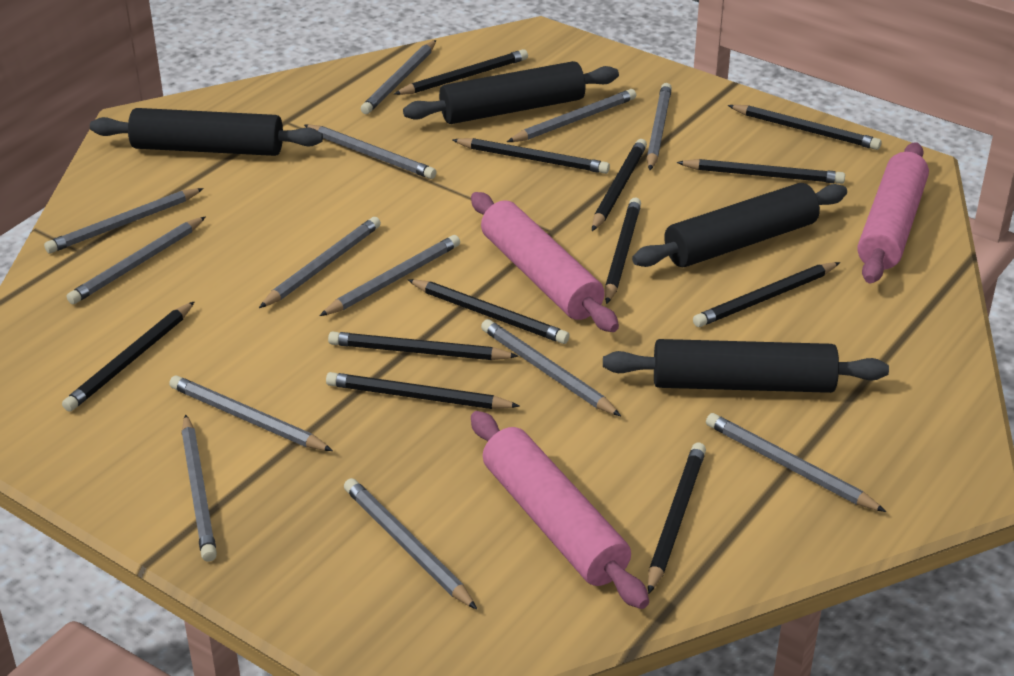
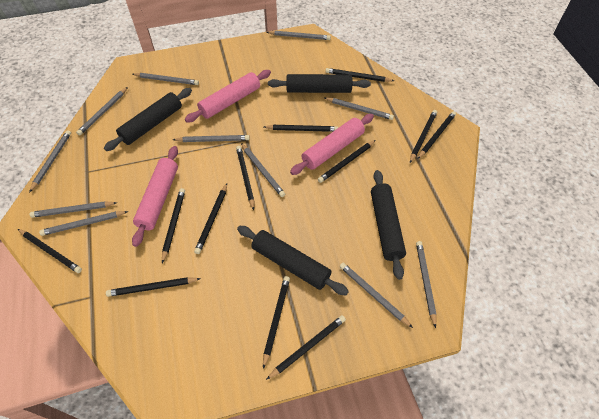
grey pencil: 13 -> 11

